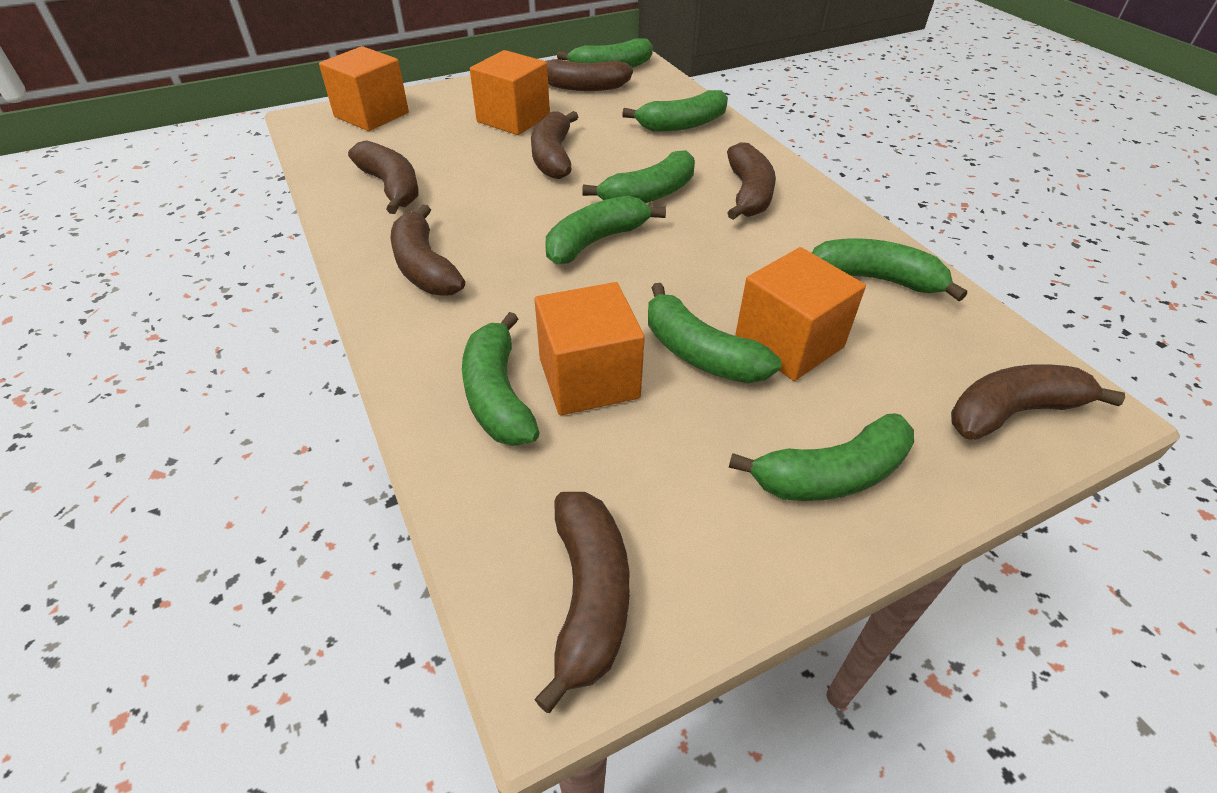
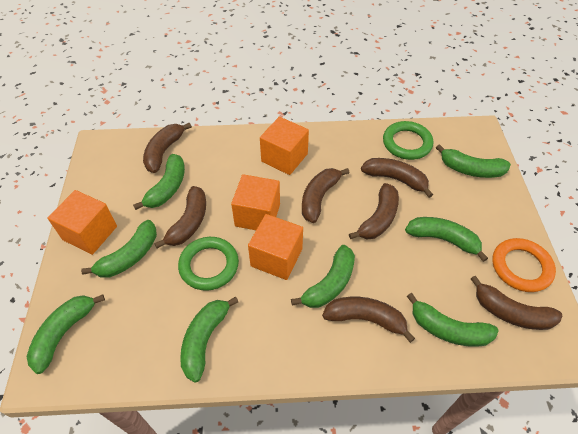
green ring: 0 -> 2
orange ring: 0 -> 1

